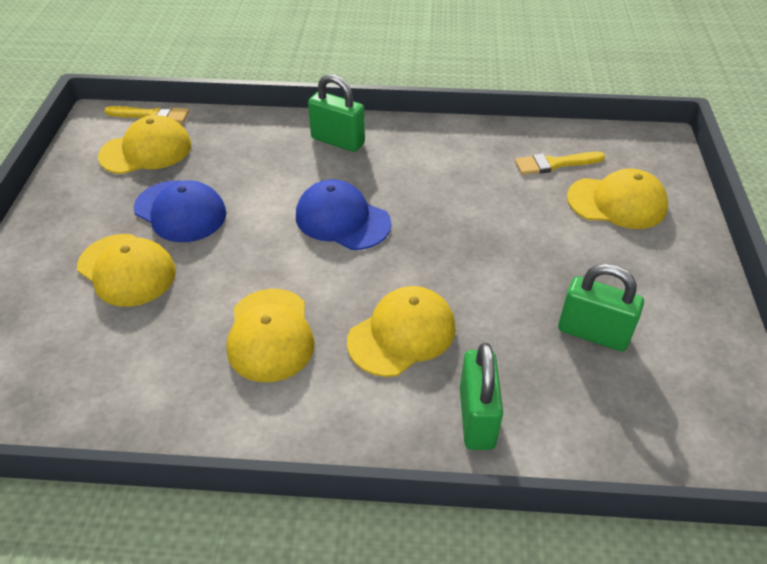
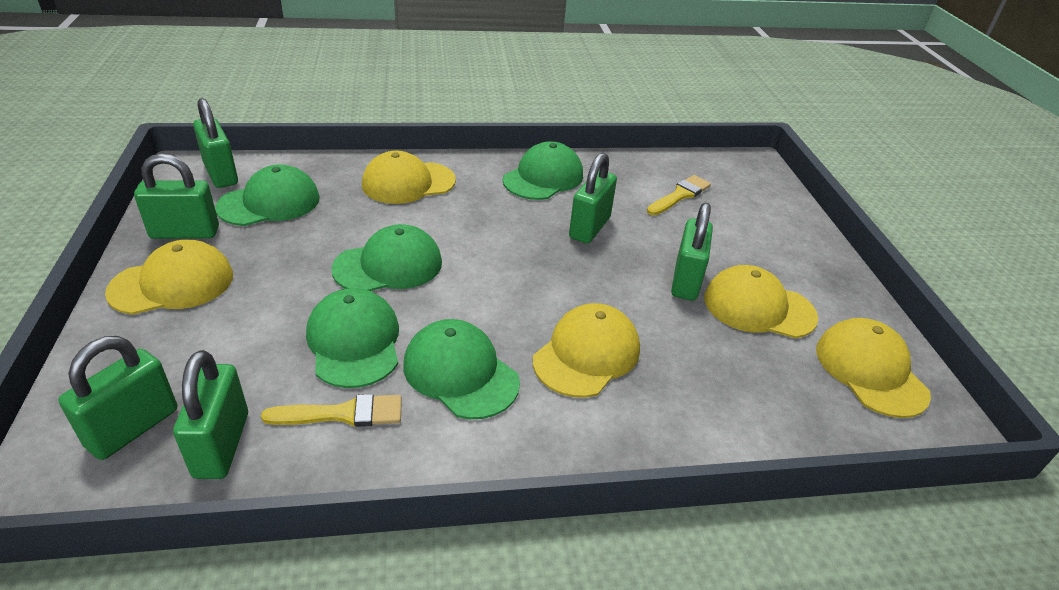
blue cap: 2 -> 0
green cap: 0 -> 5
green padlock: 3 -> 6

